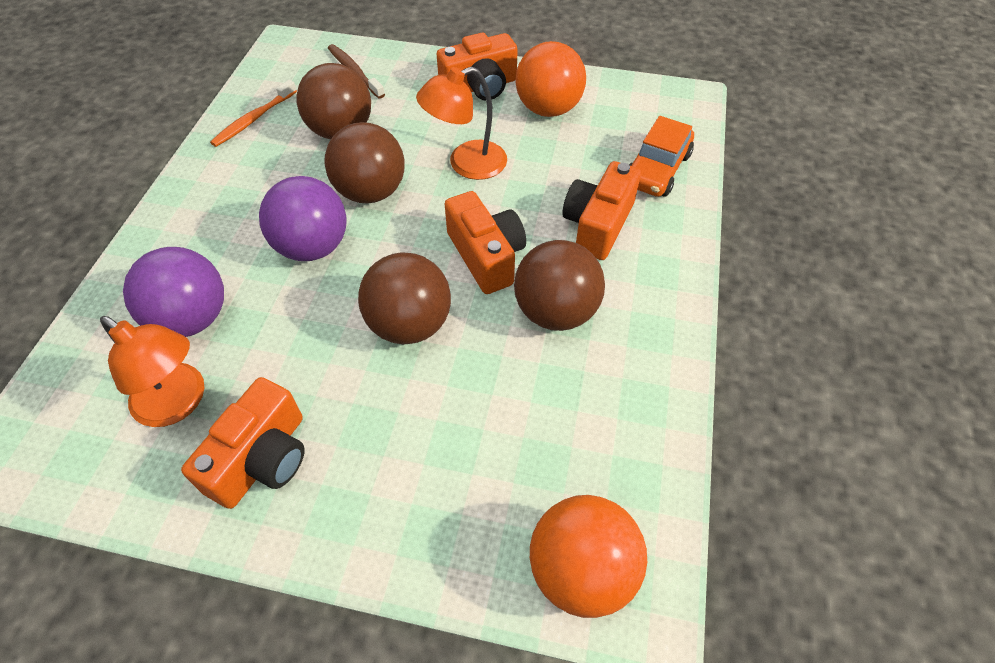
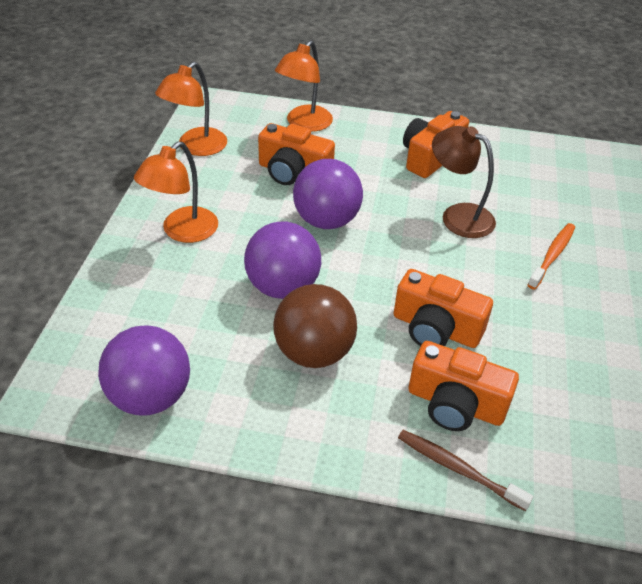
brown ball: 4 -> 1
brown lamp: 0 -> 1
orange ball: 2 -> 0
orange car: 1 -> 0
orange lamp: 2 -> 3
purple ball: 2 -> 3

